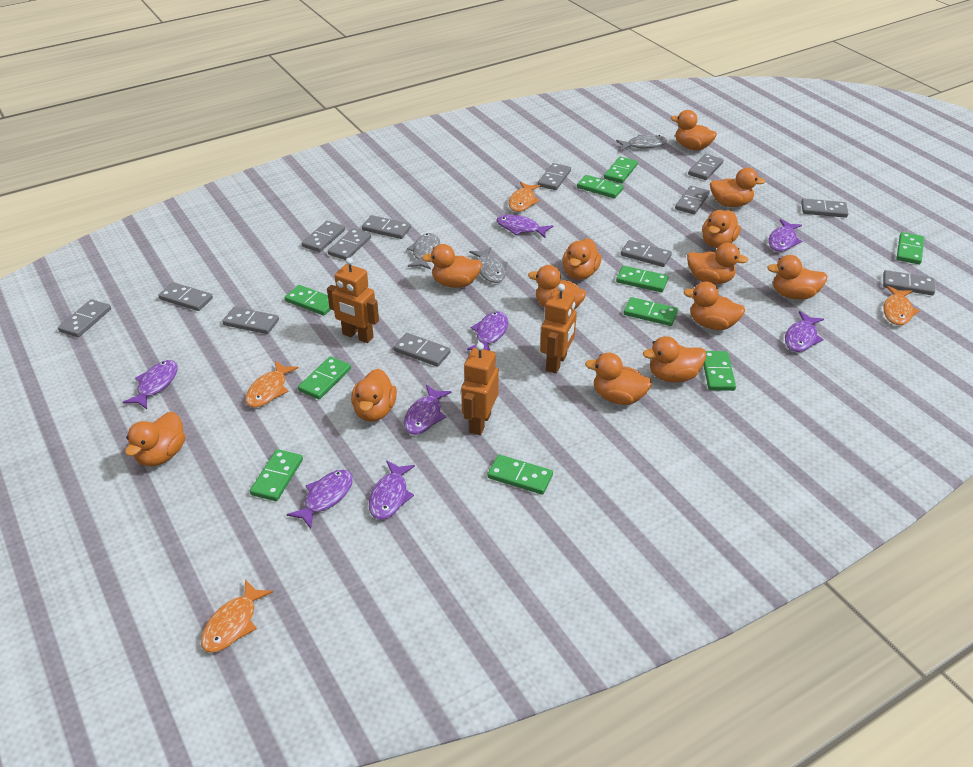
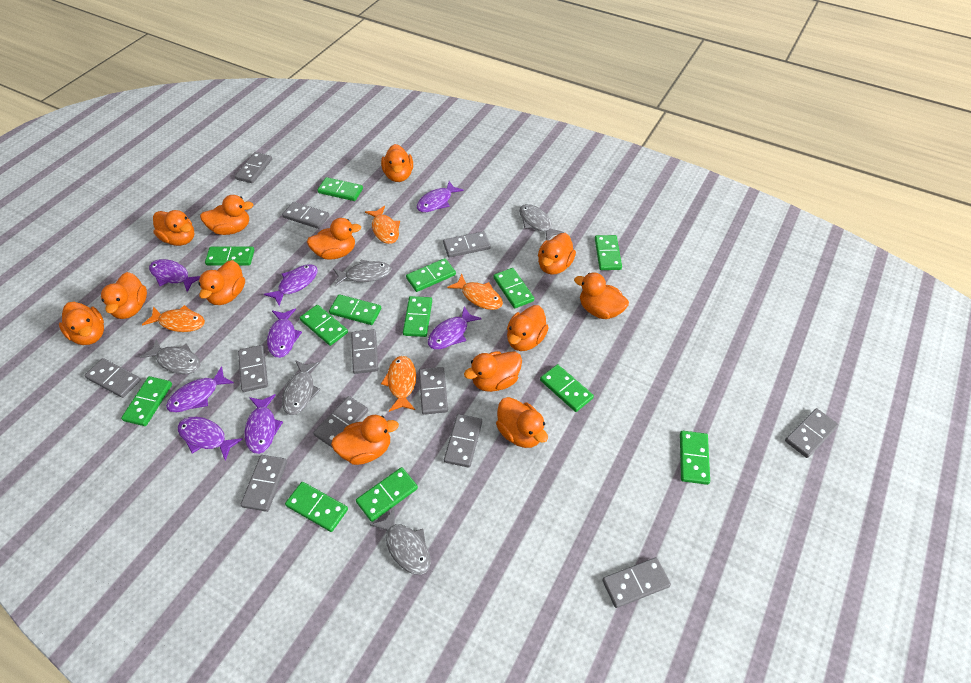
green domino: 10 -> 13
grey domino: 13 -> 12
grey fish: 3 -> 5
orange robot: 3 -> 0

